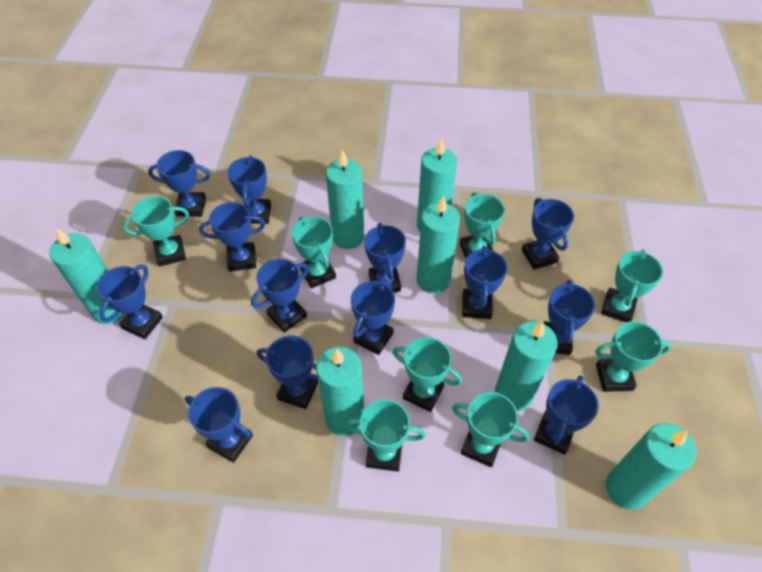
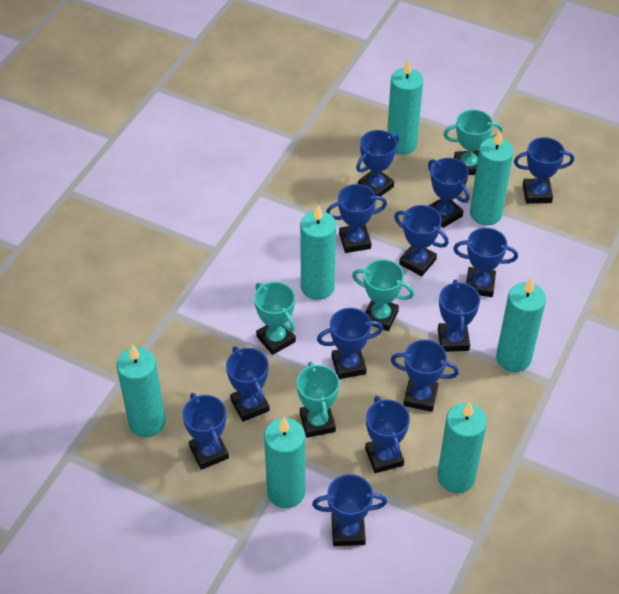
turquoise trophy: 8 -> 4

